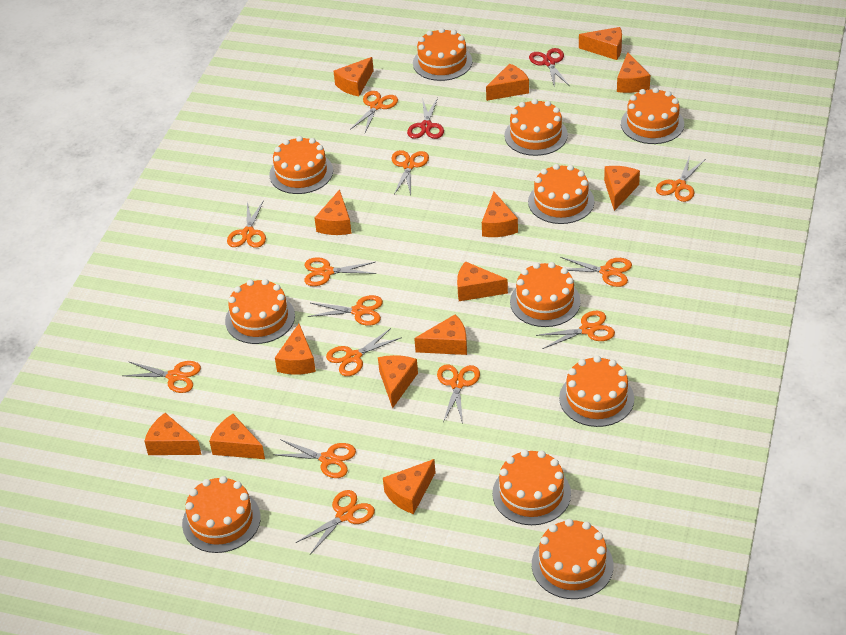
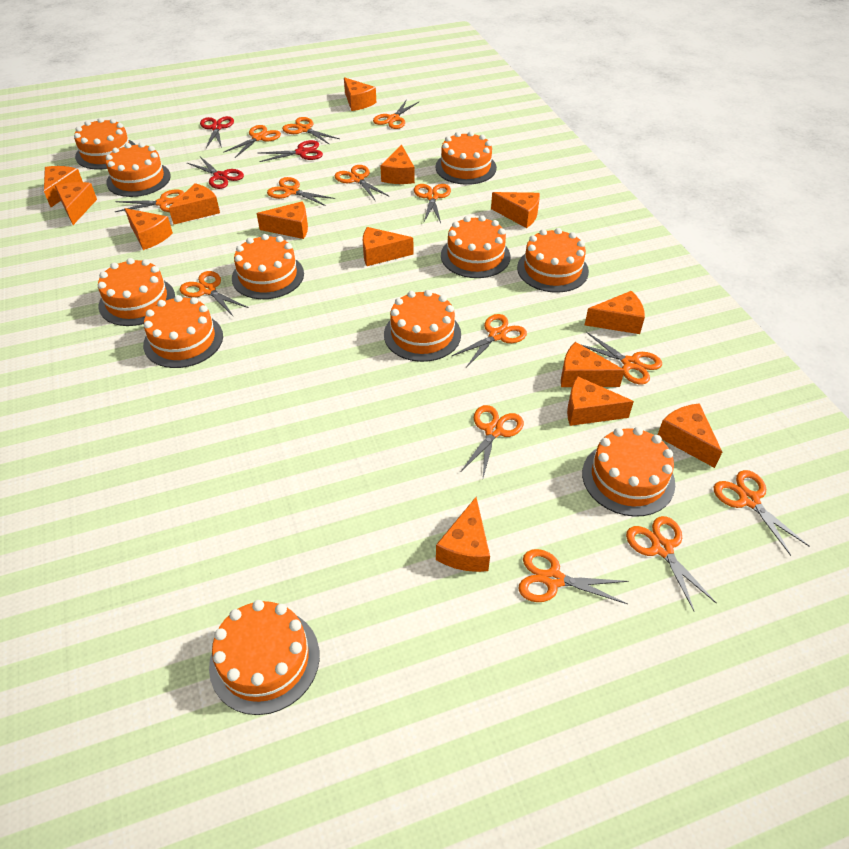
orange scissors: 13 -> 14
red scissors: 2 -> 3

